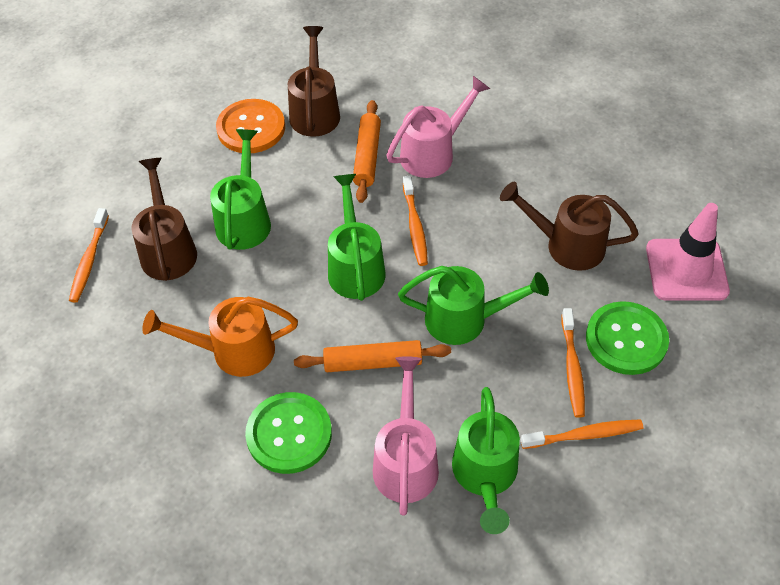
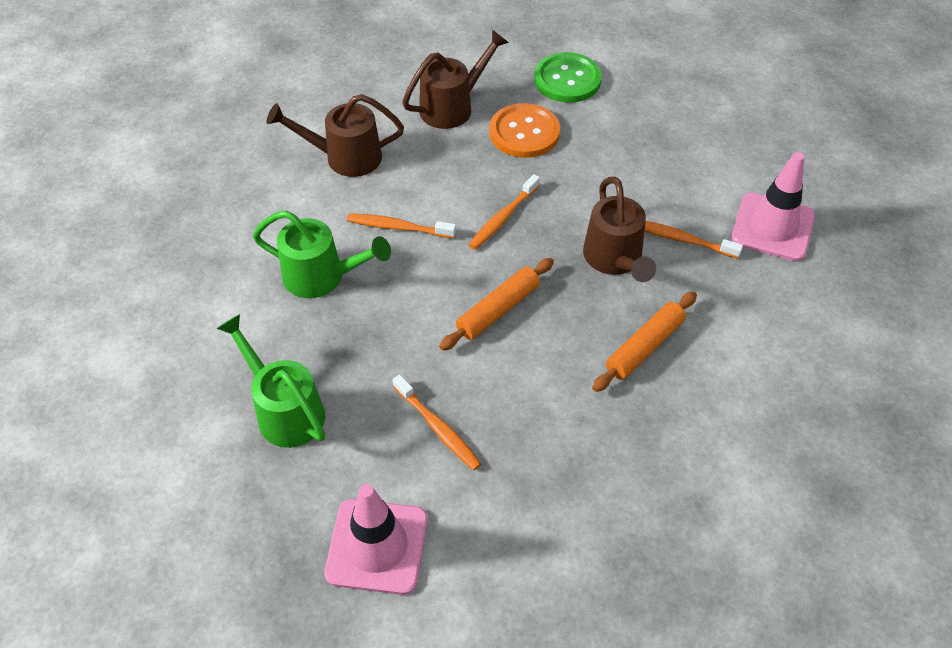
green button: 2 -> 1
green watering can: 4 -> 2
orange watering can: 1 -> 0
pink traffic cone: 1 -> 2
pink watering can: 2 -> 0

